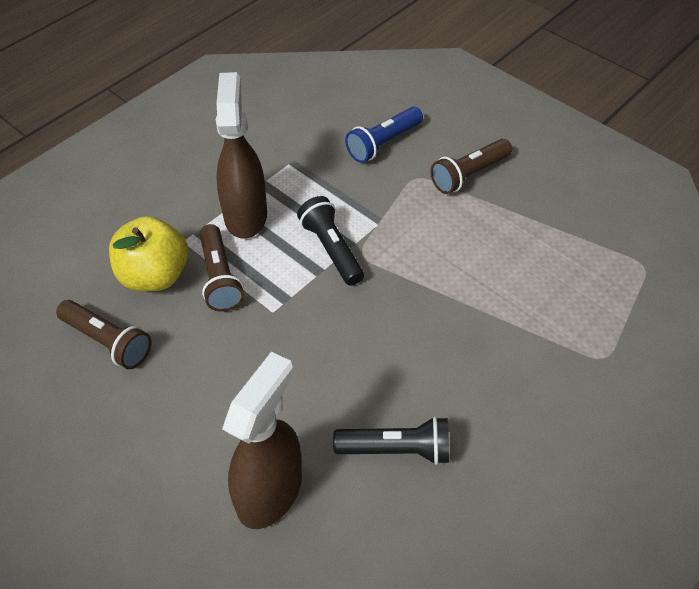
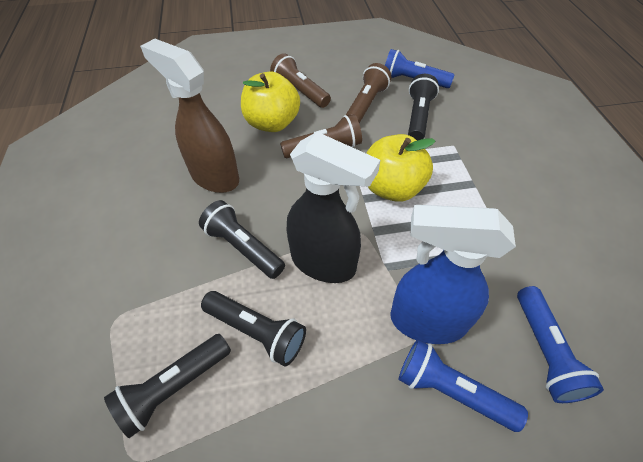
black flashlight: 2 -> 4
black spray bottle: 0 -> 1
blue flashlight: 1 -> 3
blue spray bottle: 0 -> 1
brown spray bottle: 2 -> 1
yellow apple: 1 -> 2

